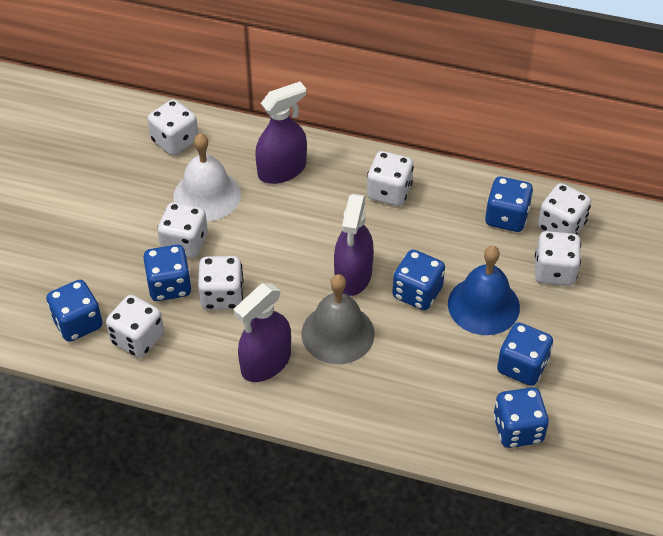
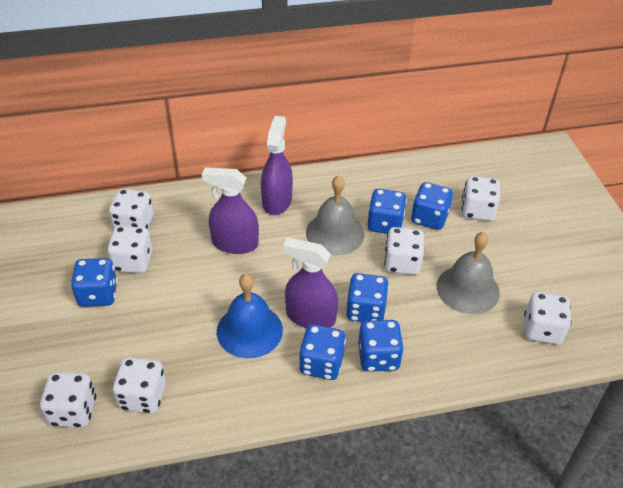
grey bell: 1 -> 2
white bell: 1 -> 0

